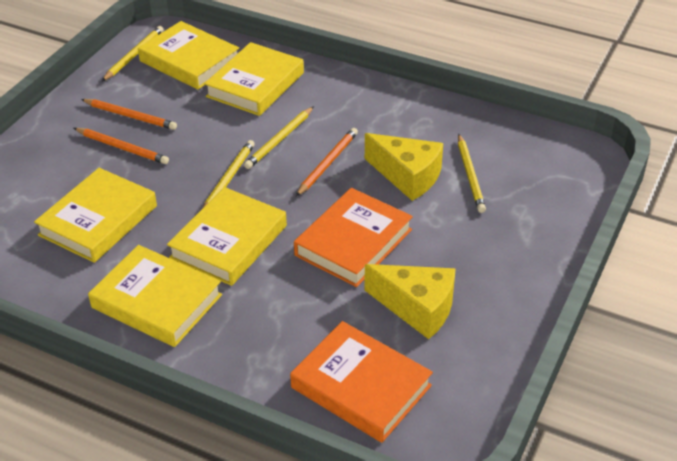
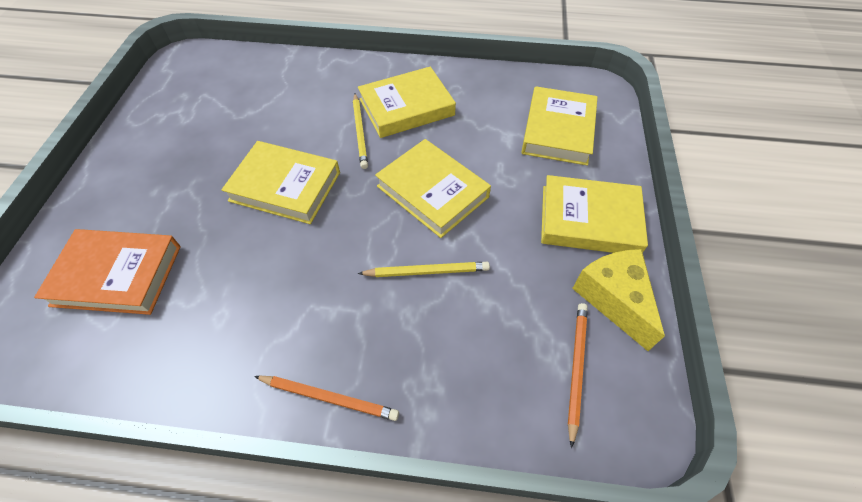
orange book: 2 -> 1
orange pencil: 3 -> 2
yellow cheese: 2 -> 1
yellow pencil: 4 -> 2

